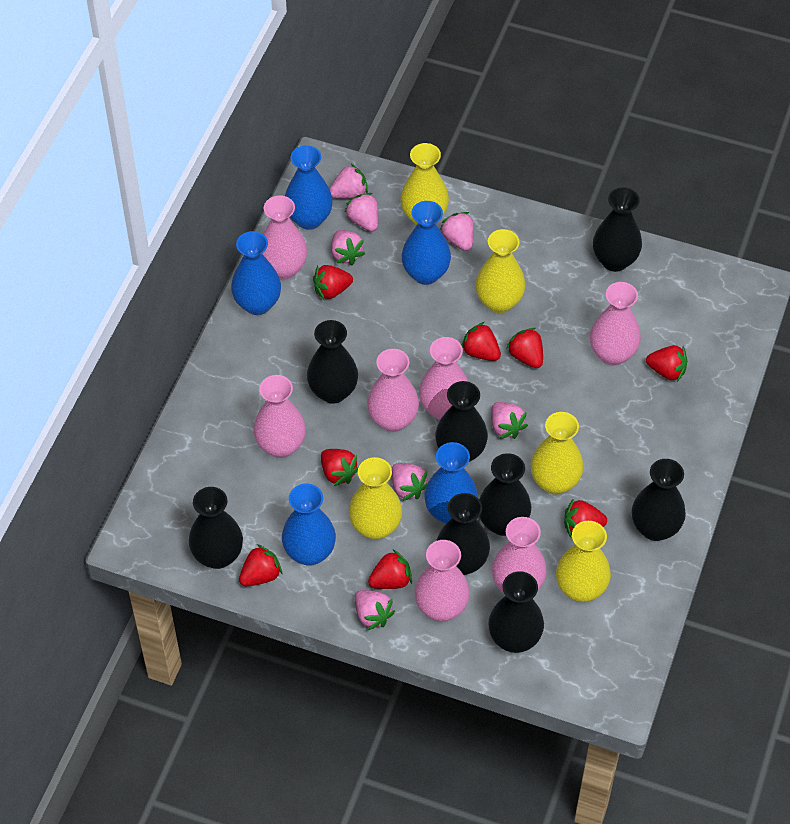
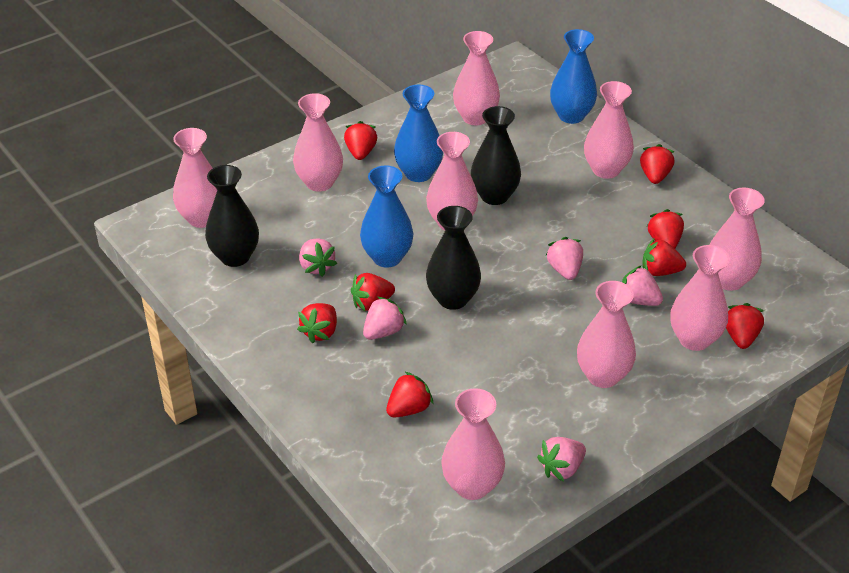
black vase: 8 -> 3
blue vase: 5 -> 3
pink strawberry: 7 -> 5
pink vase: 7 -> 9
yellow vase: 5 -> 0

